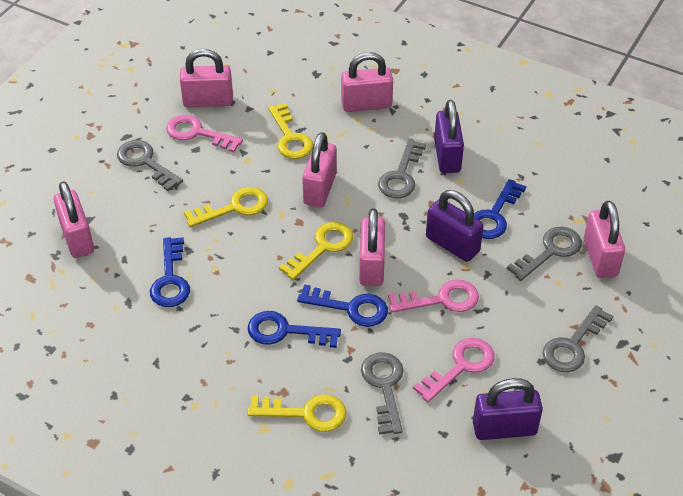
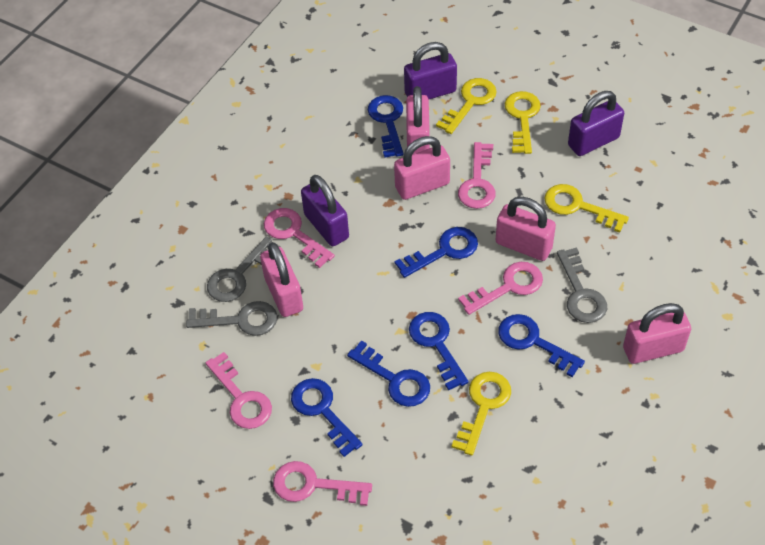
blue key: 4 -> 6
grey key: 5 -> 3
pink key: 3 -> 5
pink padlock: 6 -> 5

